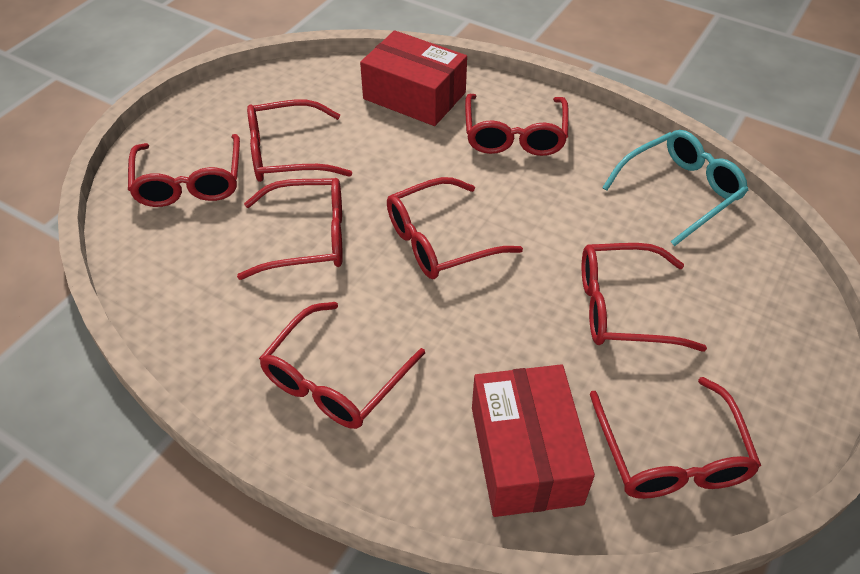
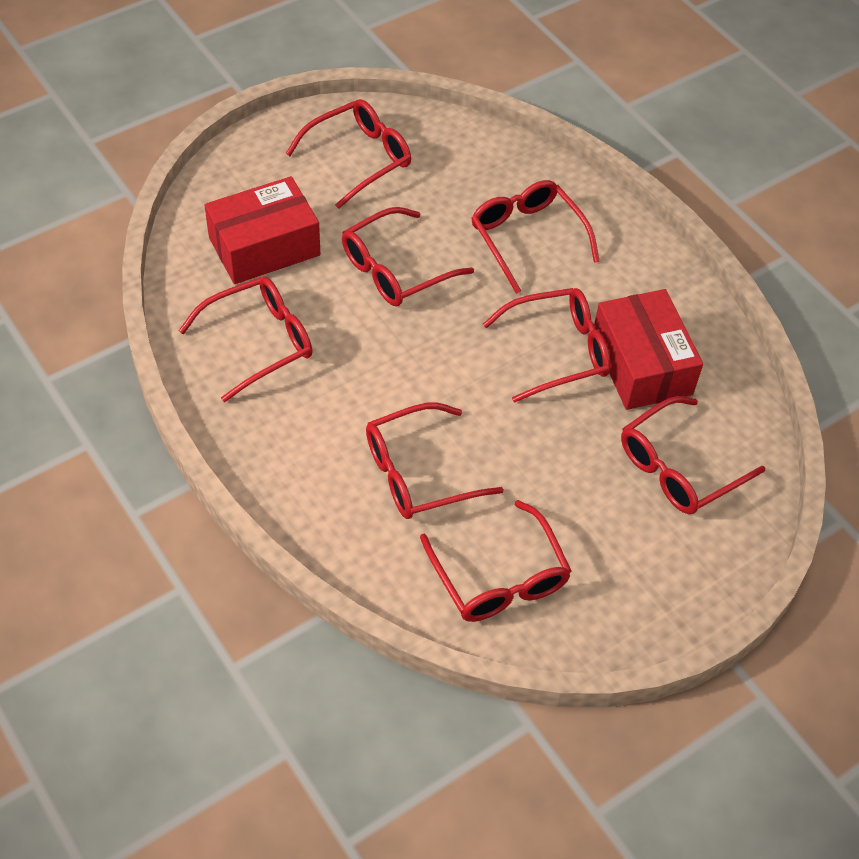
turquoise glasses: 1 -> 0

